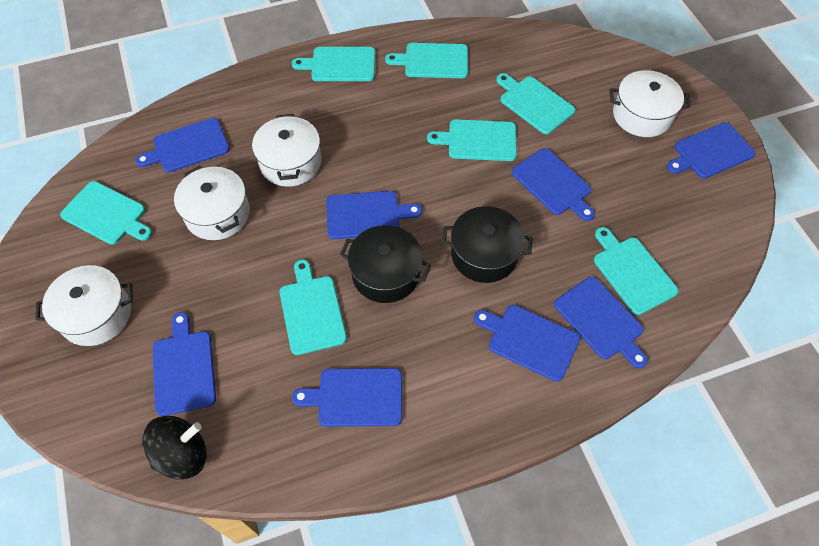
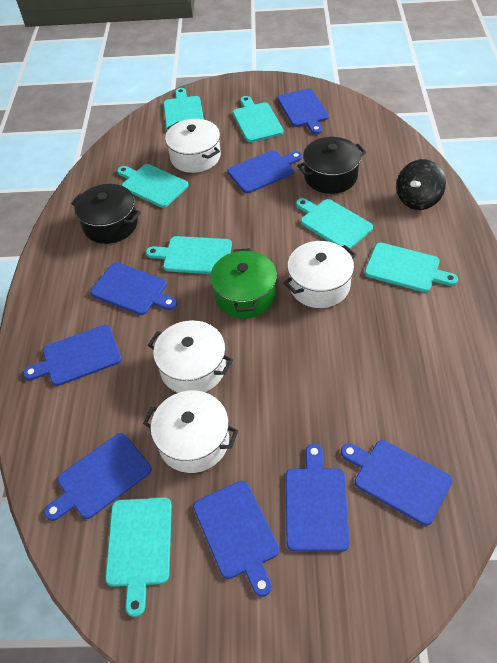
green pot: 0 -> 1

